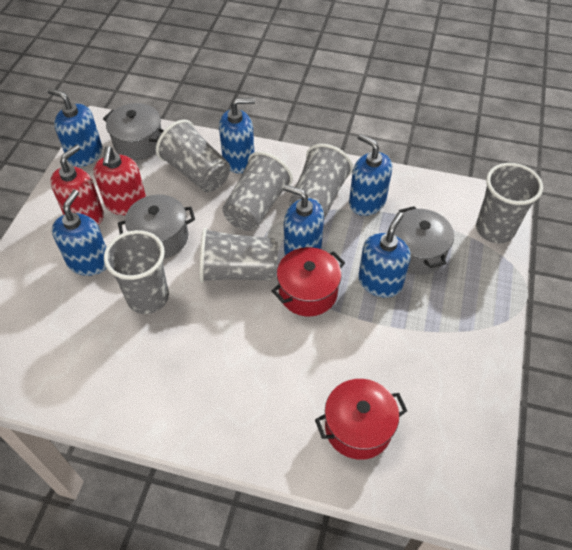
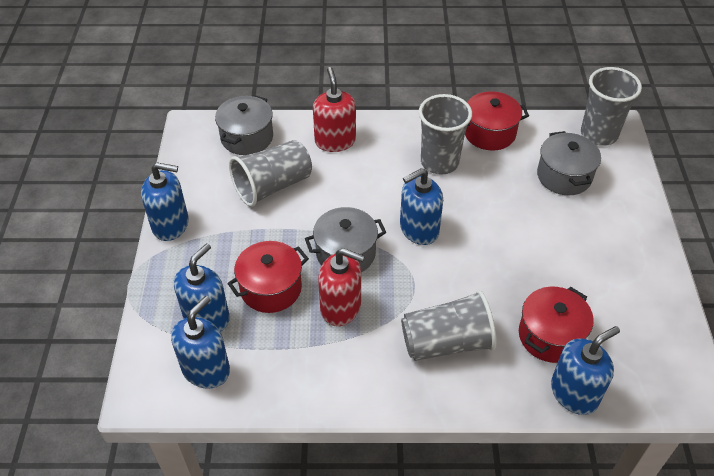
blue soap dispenser: 6 -> 5
grey cup: 6 -> 4
red pot: 2 -> 3

